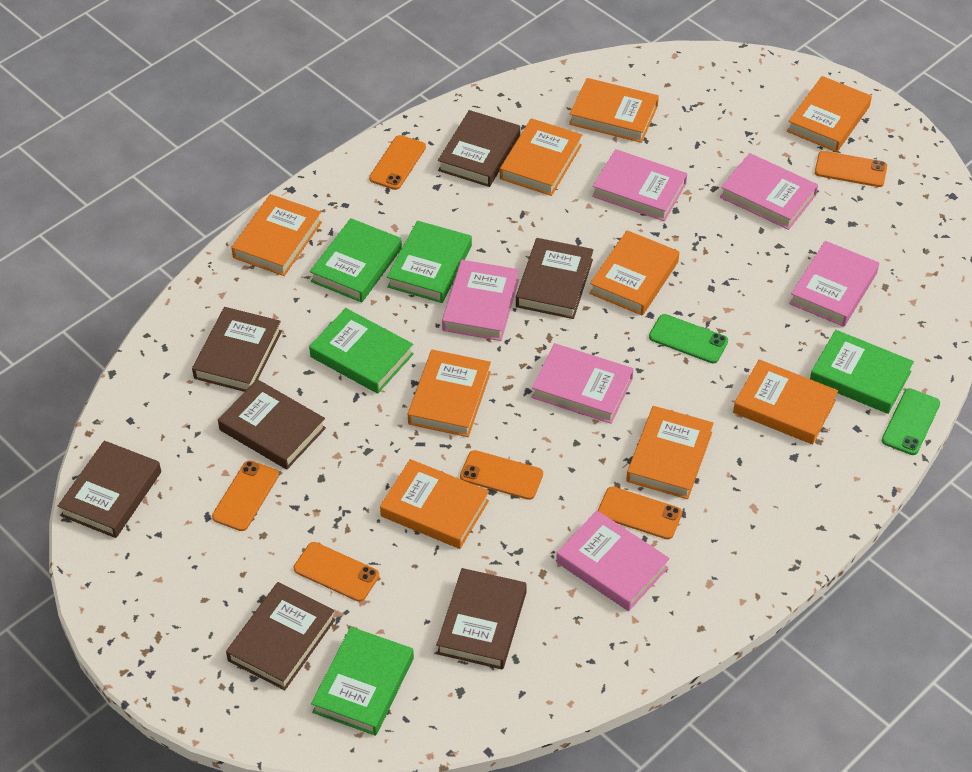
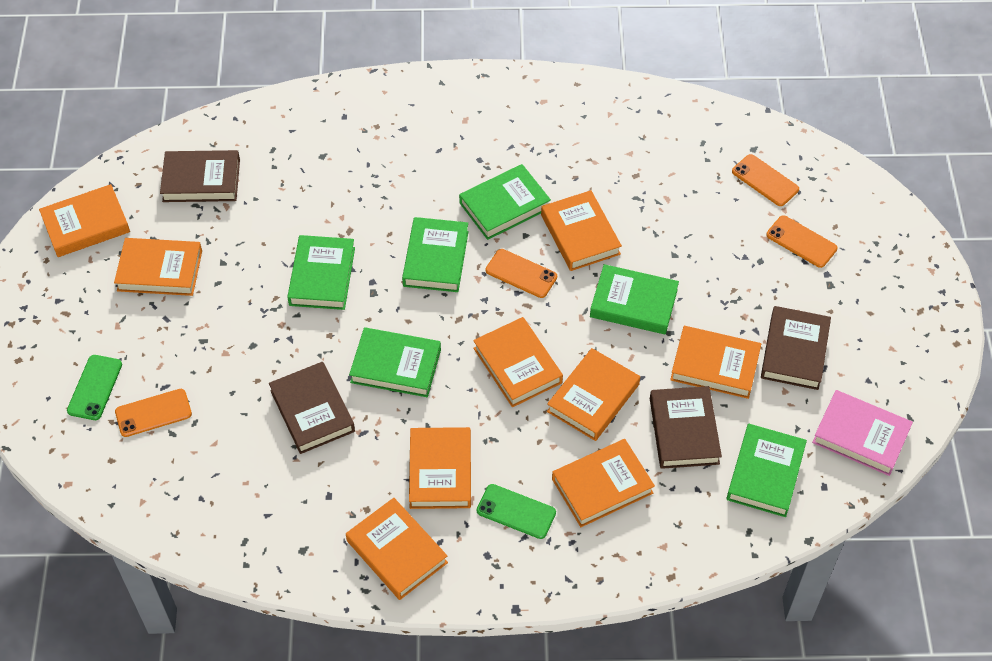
brown book: 7 -> 4
green book: 5 -> 6
orange phone: 6 -> 4
pink book: 6 -> 1

